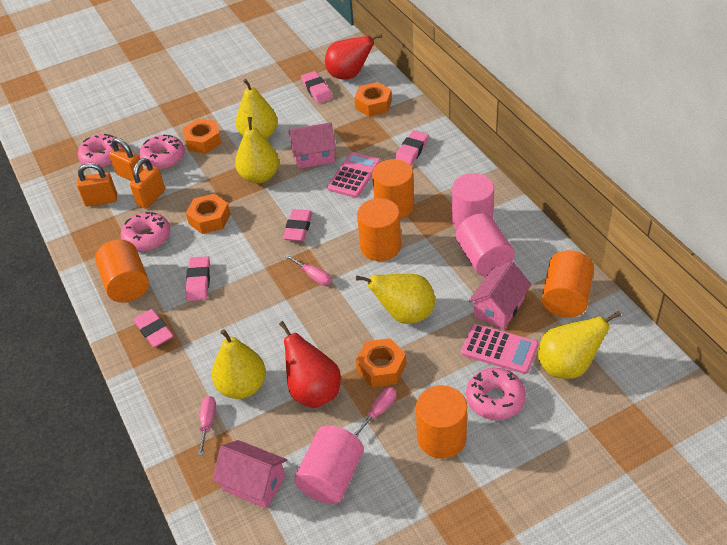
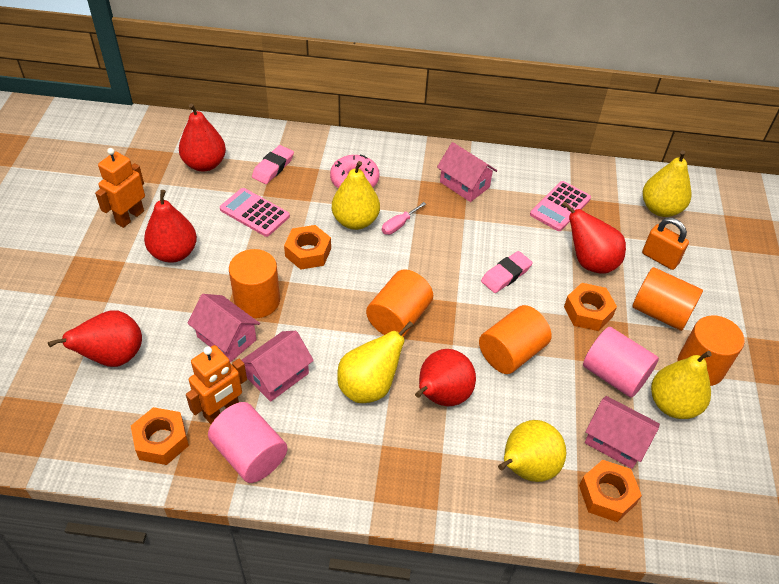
orange padlock: 3 -> 1
orange robot: 0 -> 2
pink cylinder: 3 -> 2
pink donut: 4 -> 1
pink eraser: 5 -> 2
pink house: 3 -> 4
pink screwdriver: 3 -> 1
red pear: 2 -> 5

